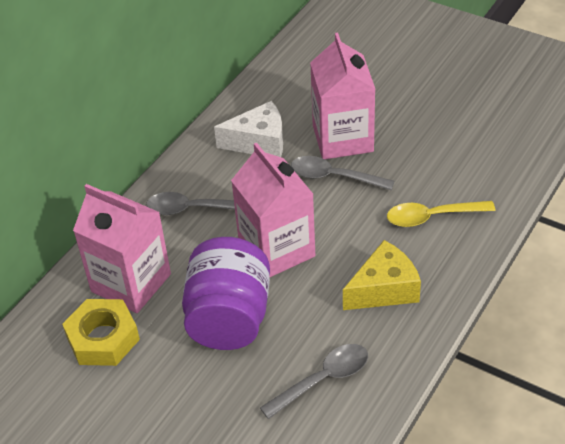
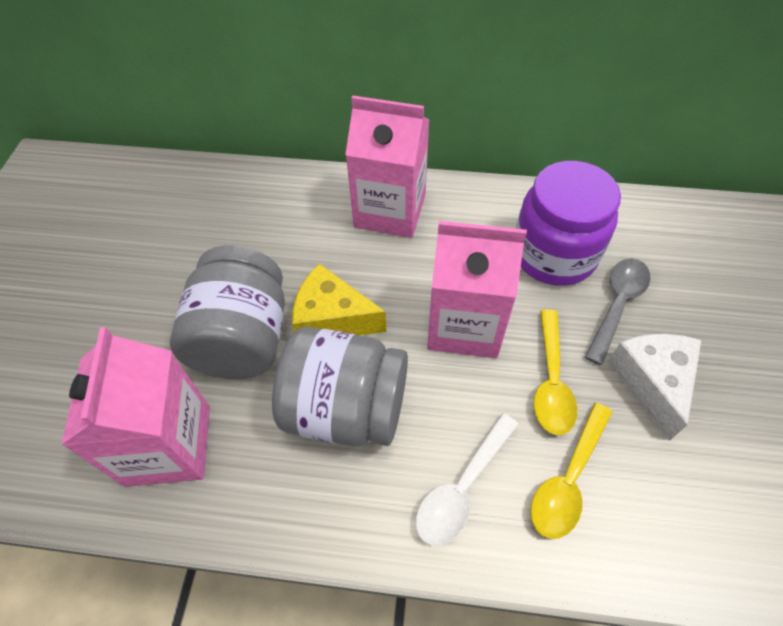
grey jar: 0 -> 2
grey spoon: 3 -> 1
white spoon: 0 -> 1
yellow nut: 1 -> 0
yellow spoon: 1 -> 2

